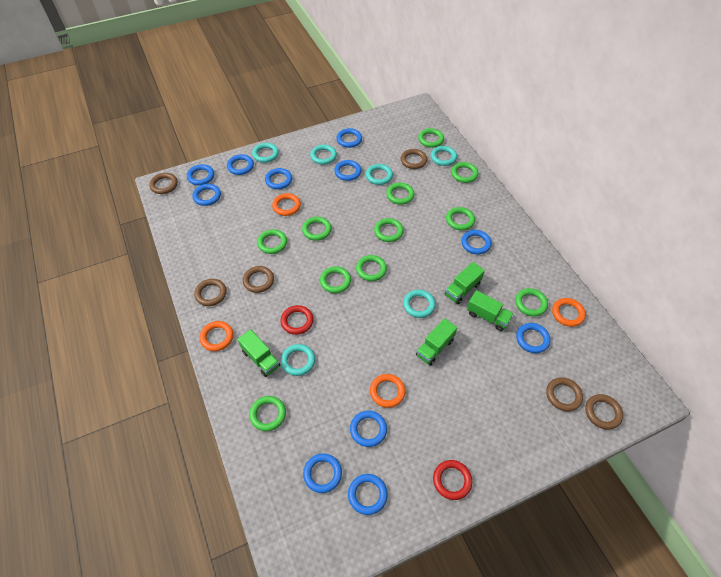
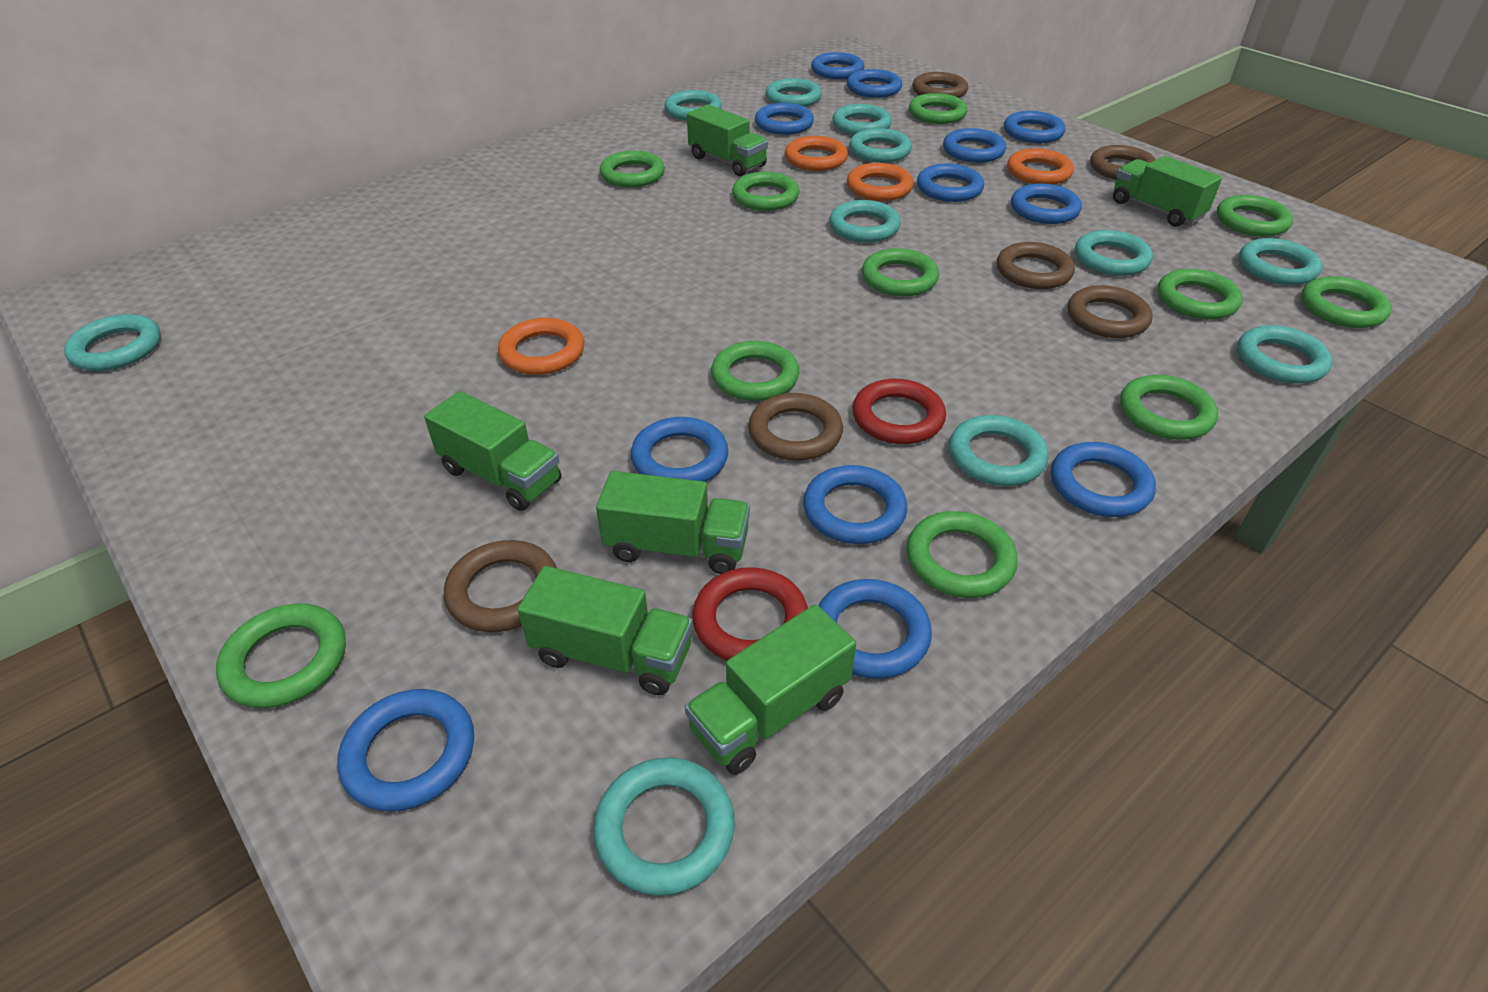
blue ring: 11 -> 12
green truck: 4 -> 6
turquoise ring: 6 -> 11

